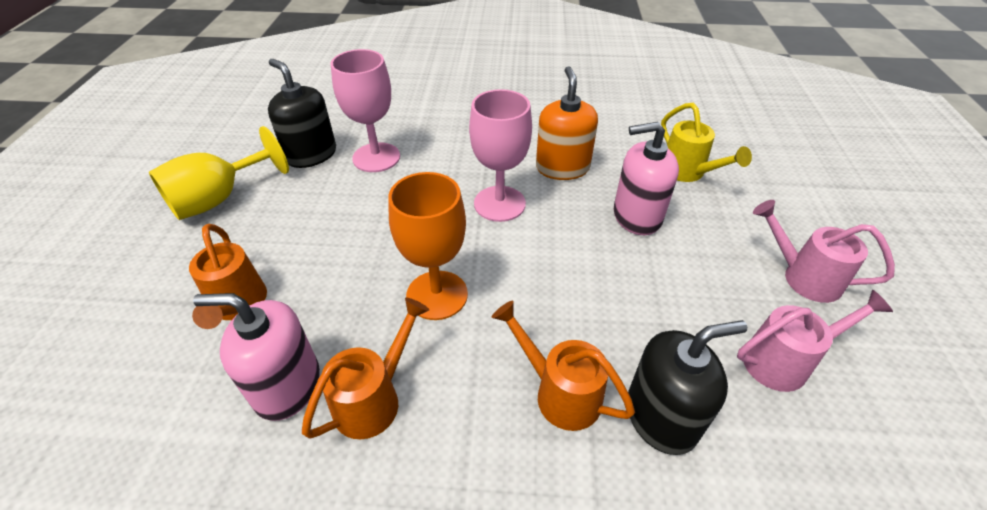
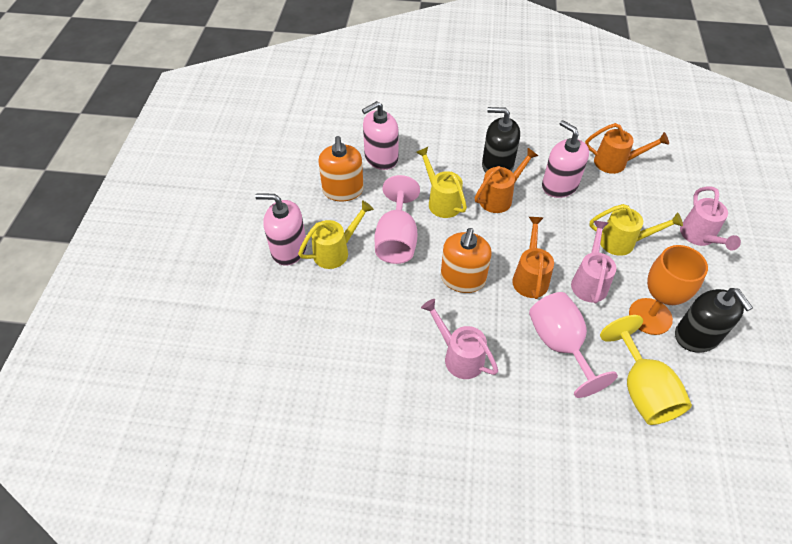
orange soap dispenser: 1 -> 2
pink soap dispenser: 2 -> 3
pink watering can: 2 -> 3
yellow watering can: 1 -> 3

